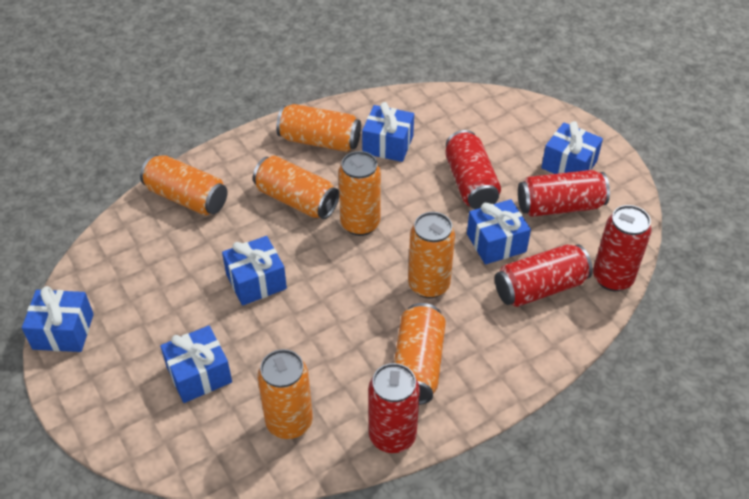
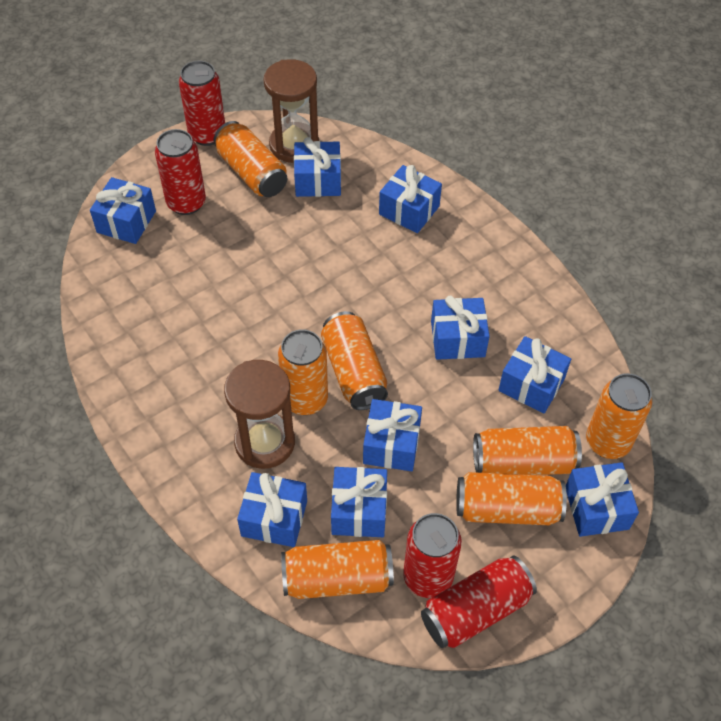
blue gift: 6 -> 9
brown hourglass: 0 -> 2
red can: 5 -> 4

